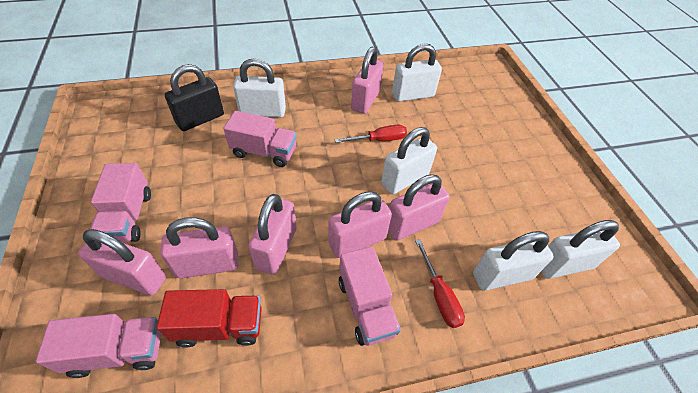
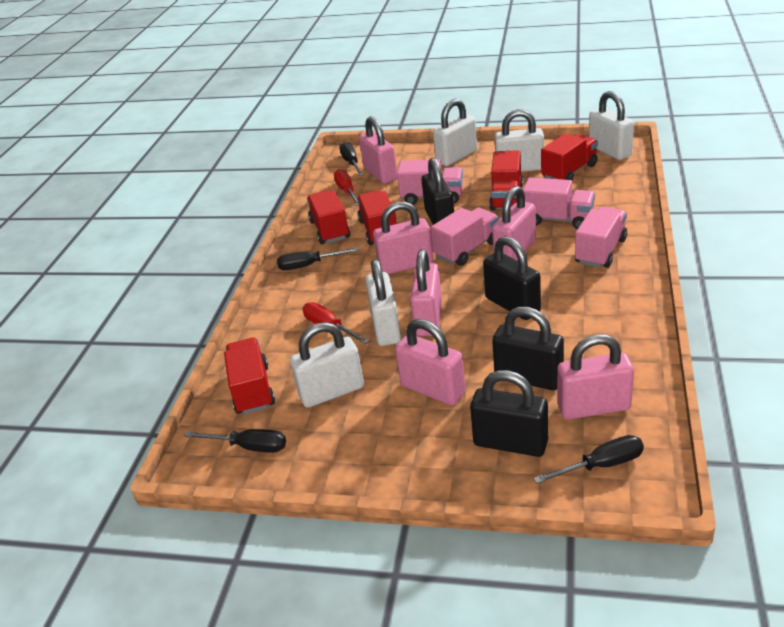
black padlock: 1 -> 4
black screwdriver: 0 -> 4
red truck: 1 -> 5

